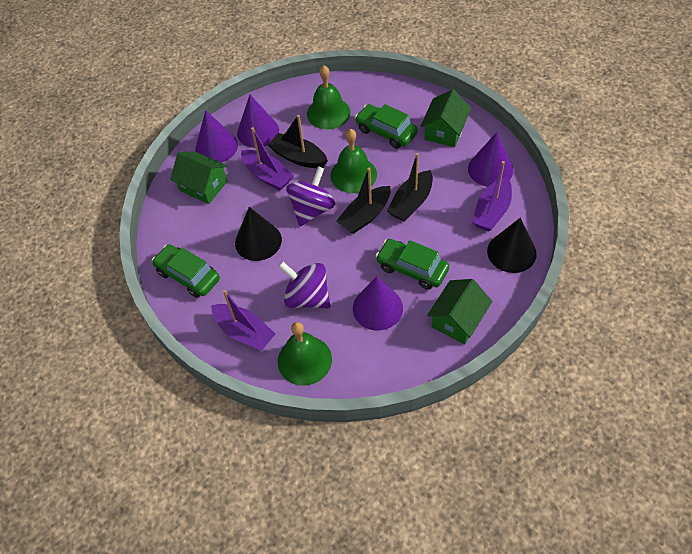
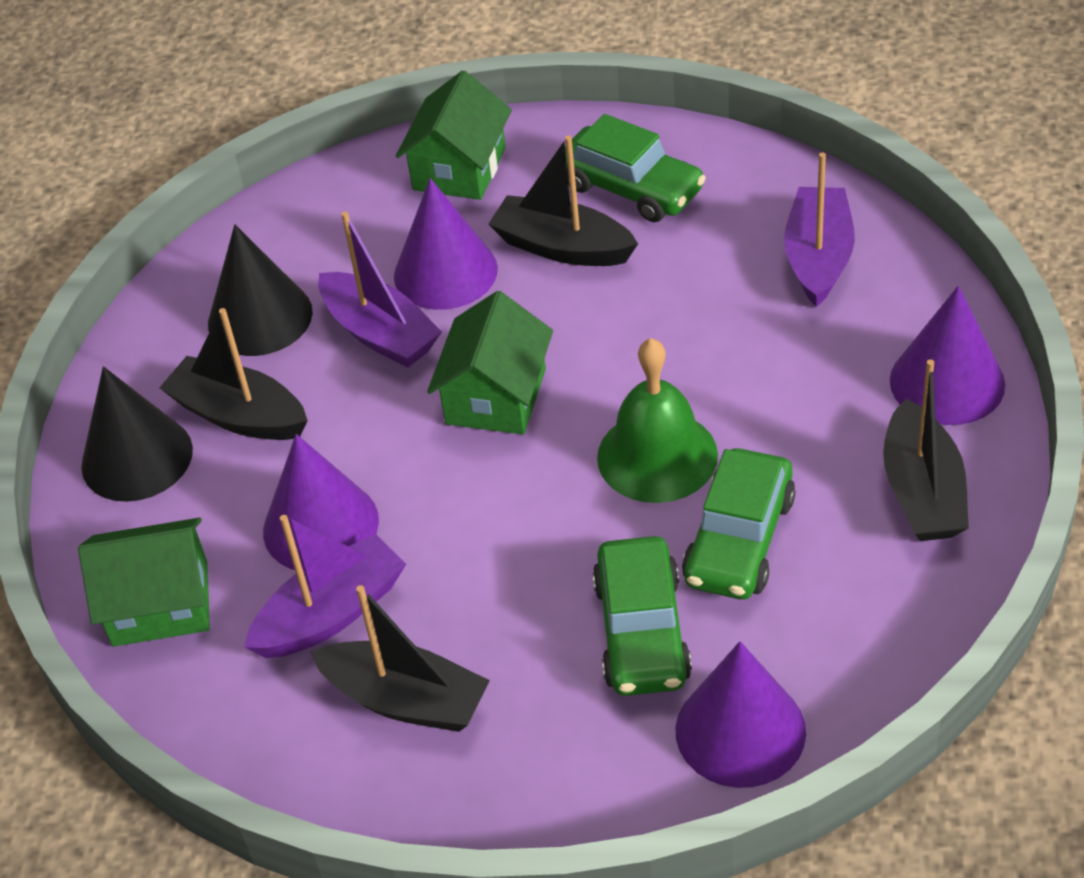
black boat: 3 -> 4
green bell: 3 -> 1
purple spinning top: 2 -> 0

